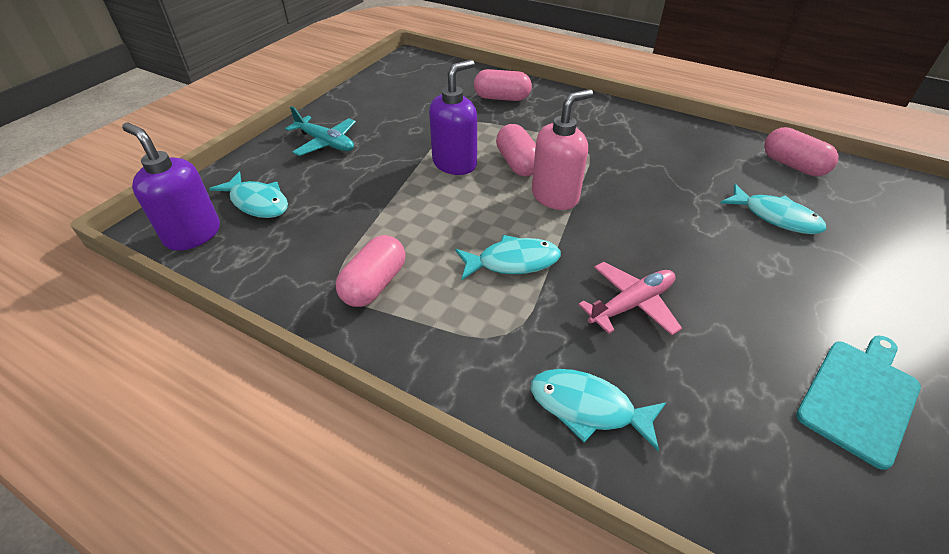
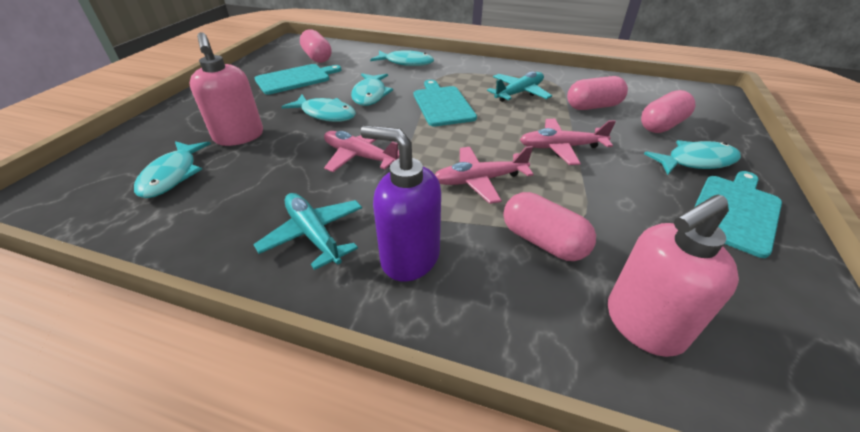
pink plane: 1 -> 3
pink soap dispenser: 1 -> 2
purple soap dispenser: 2 -> 1
turquoise cutting board: 1 -> 3
turquoise fish: 4 -> 5
turquoise plane: 1 -> 2

